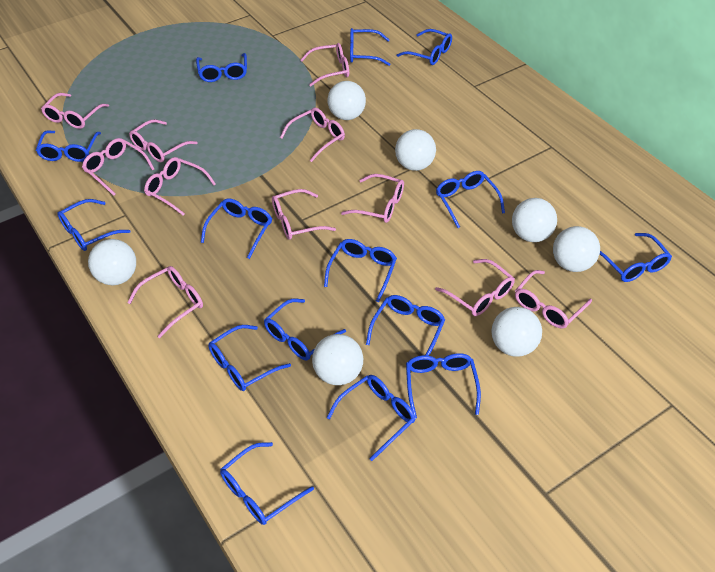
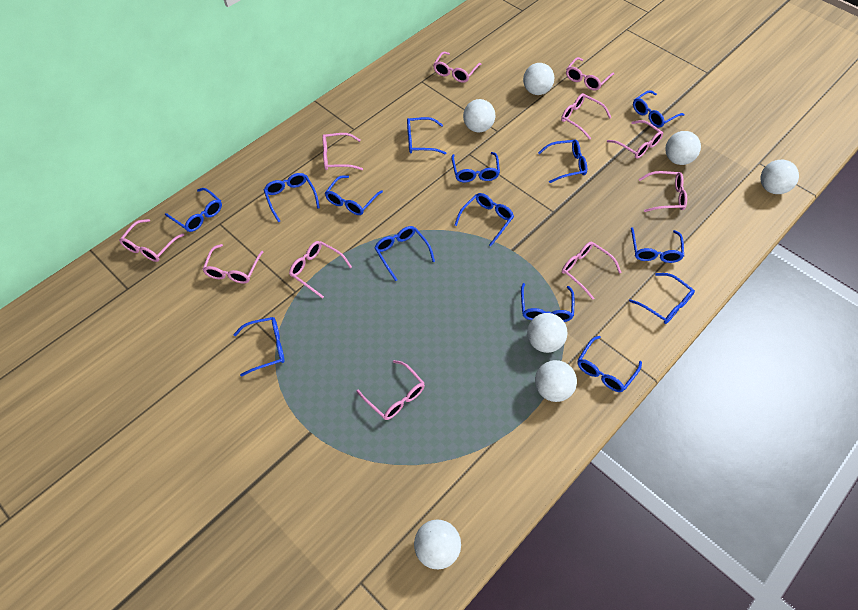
blue glasses: 15 -> 14

